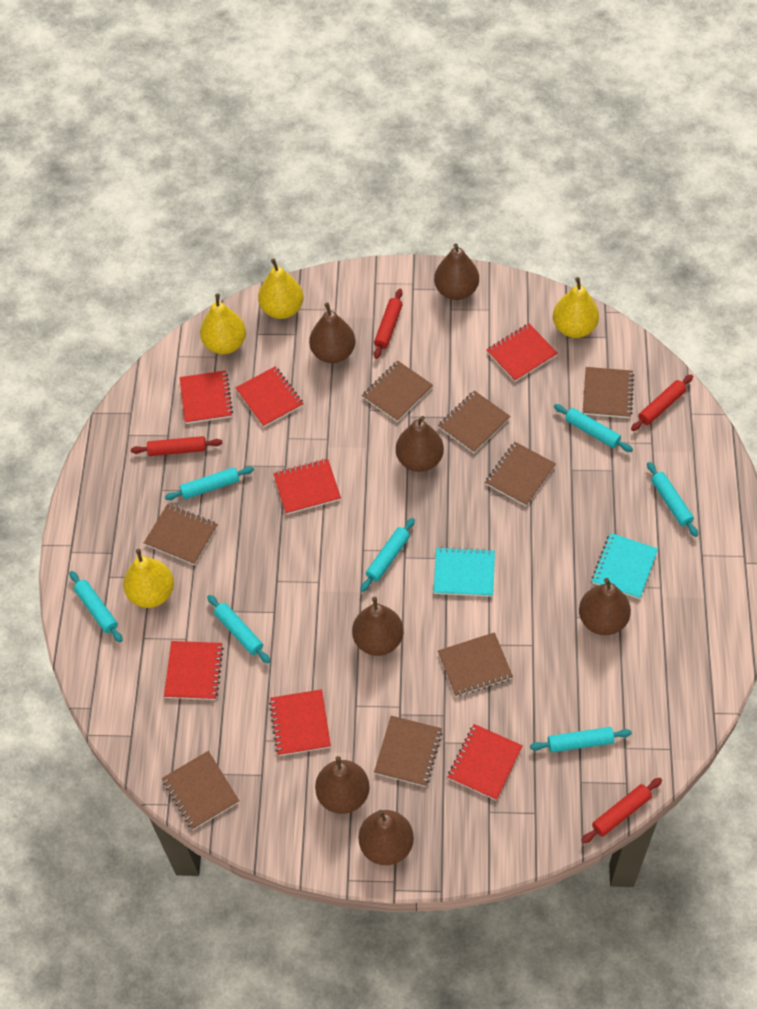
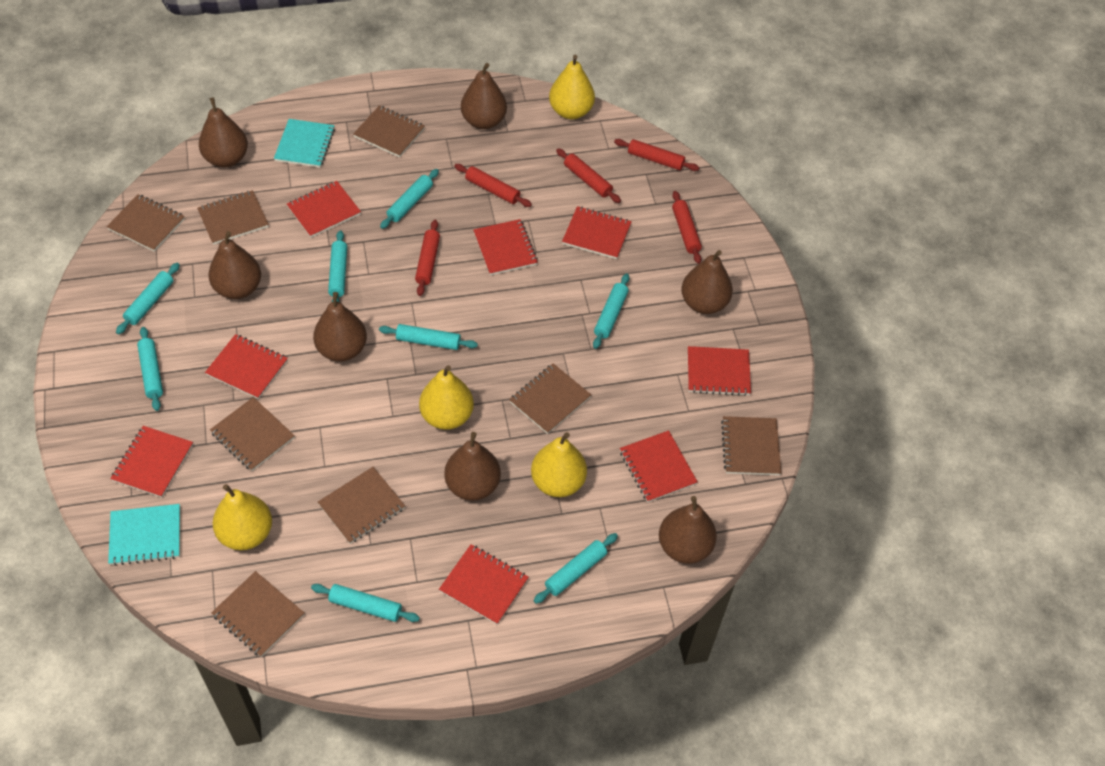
red notebook: 7 -> 8
red rolling pin: 4 -> 5
turquoise rolling pin: 7 -> 8

